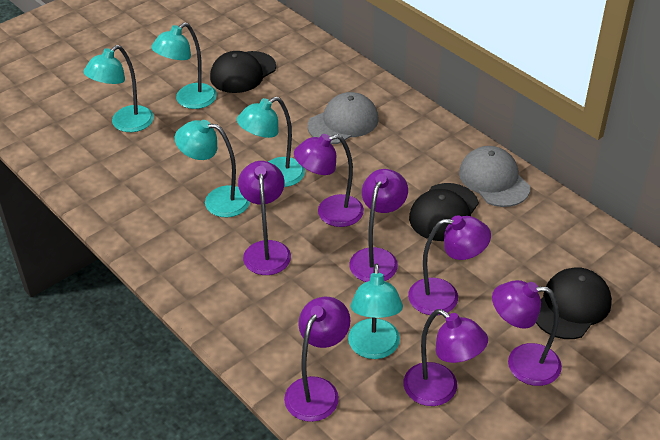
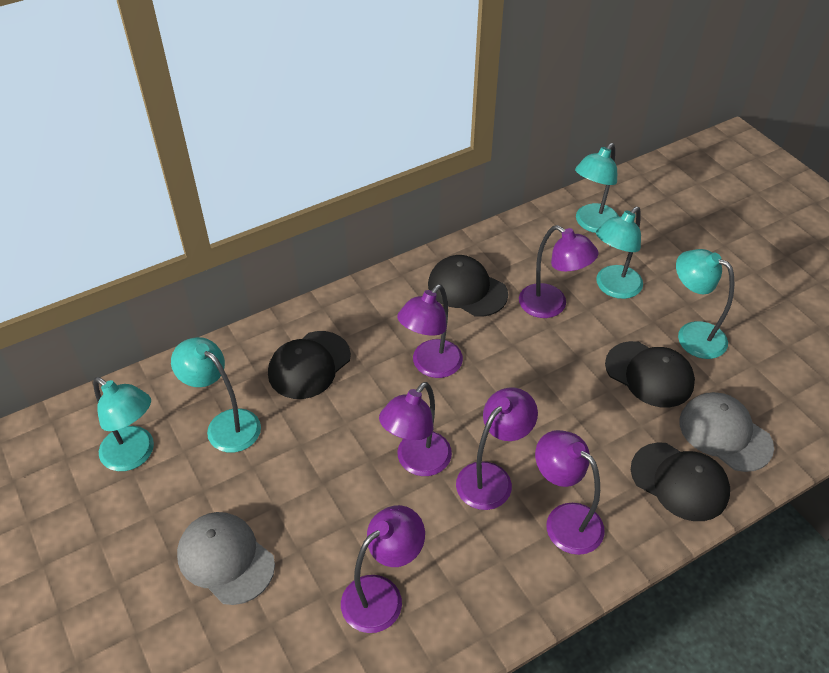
black cap: 3 -> 4
purple lamp: 7 -> 6

